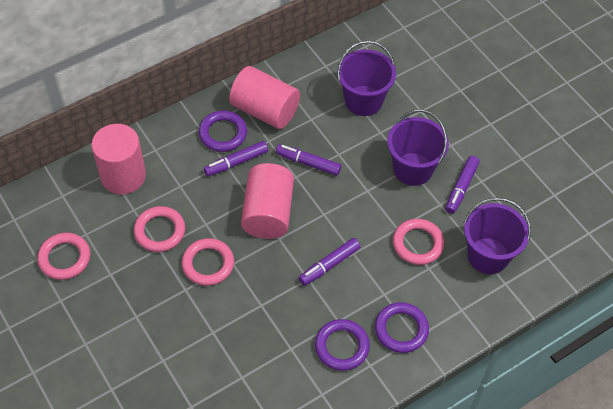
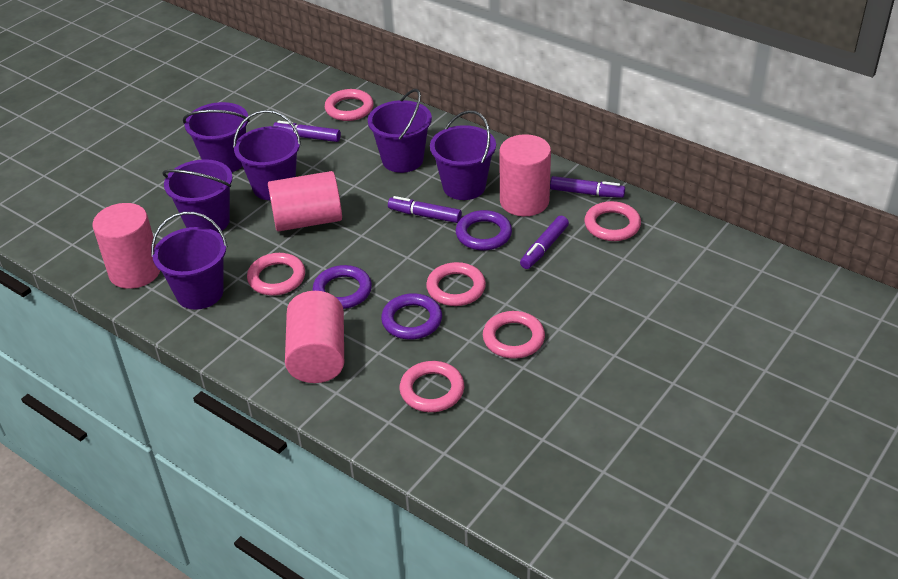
pink cylinder: 3 -> 4
pink ring: 4 -> 6
purple bucket: 3 -> 6

